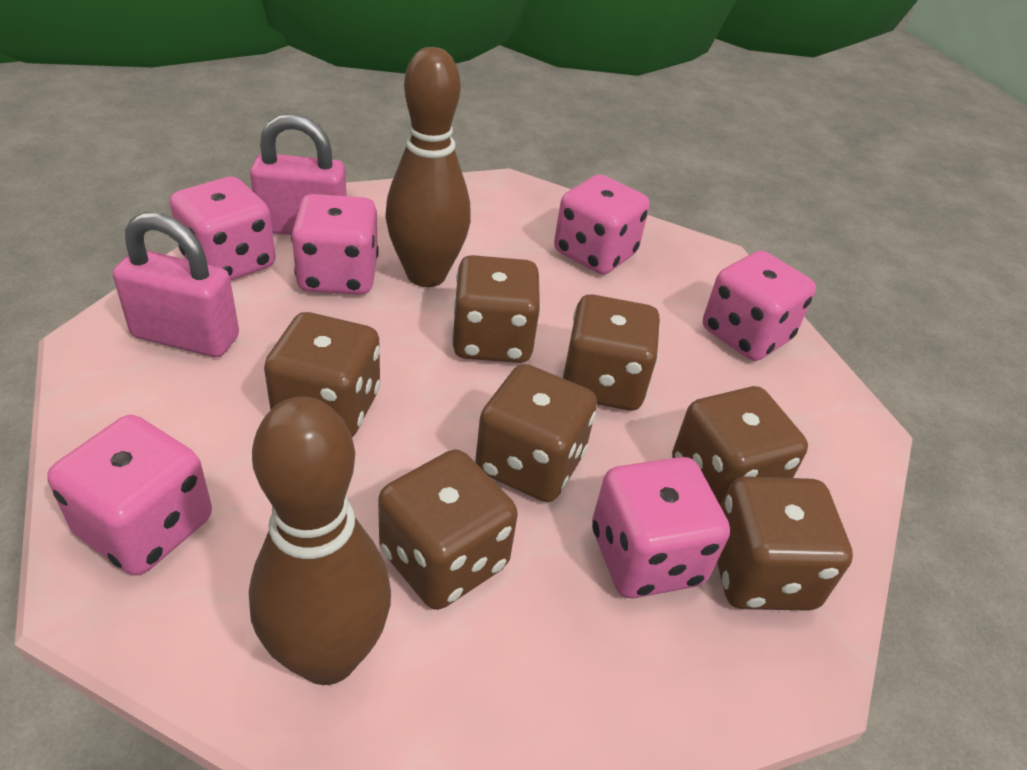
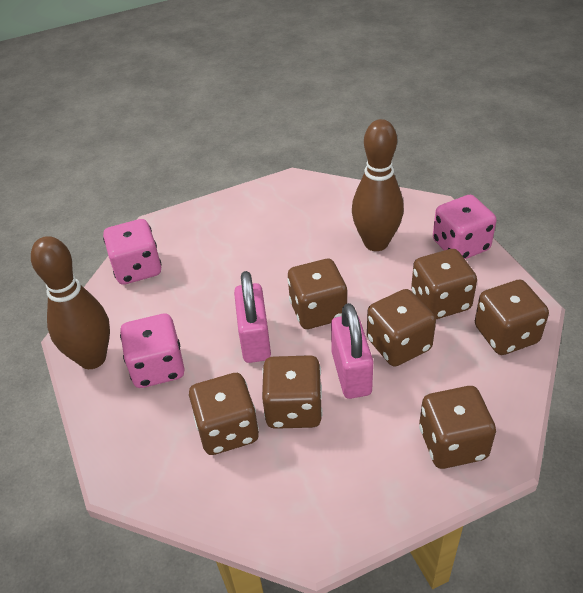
pink dice: 6 -> 3

